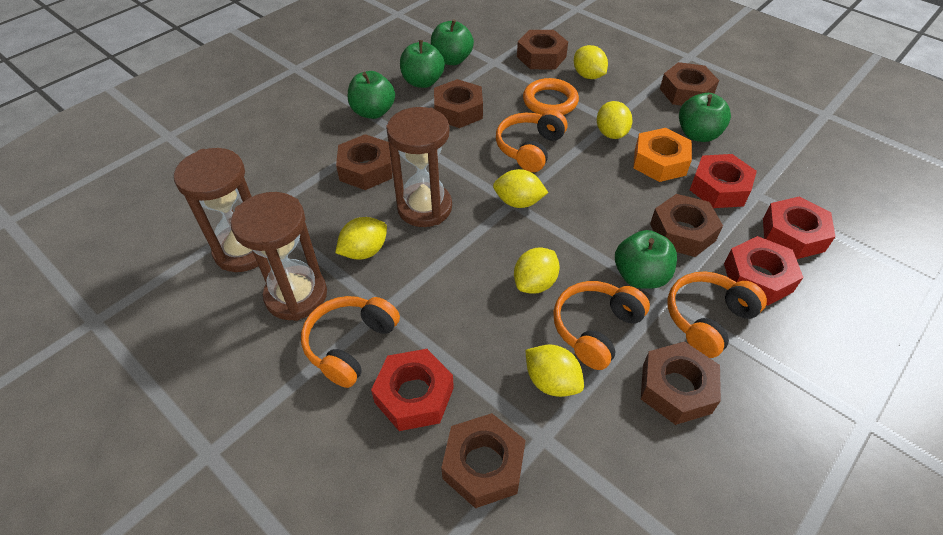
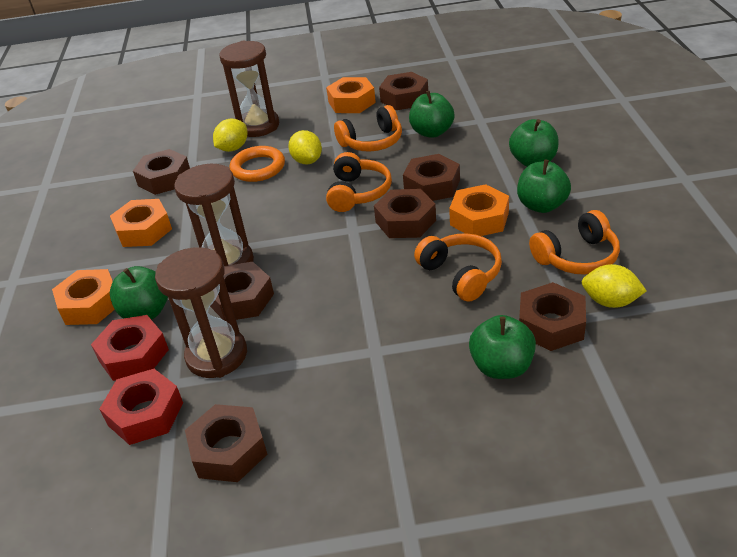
orange nut: 1 -> 4
red nut: 4 -> 2
yellow lemon: 6 -> 3

